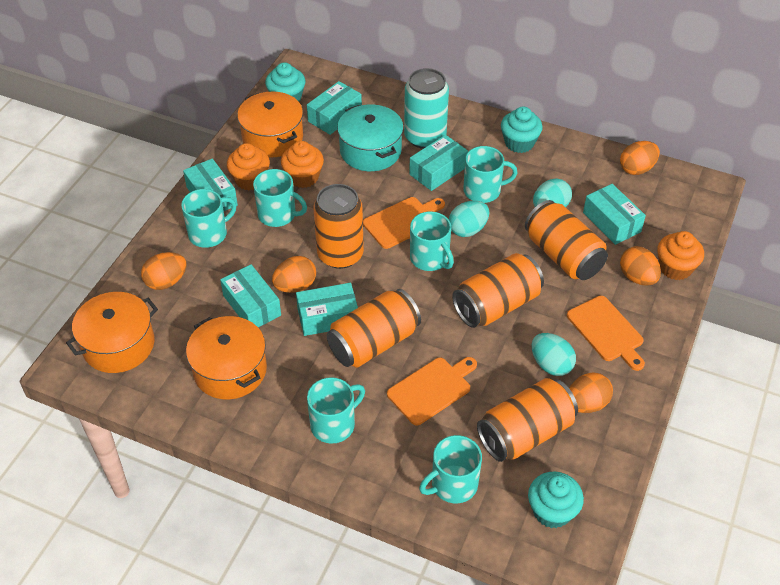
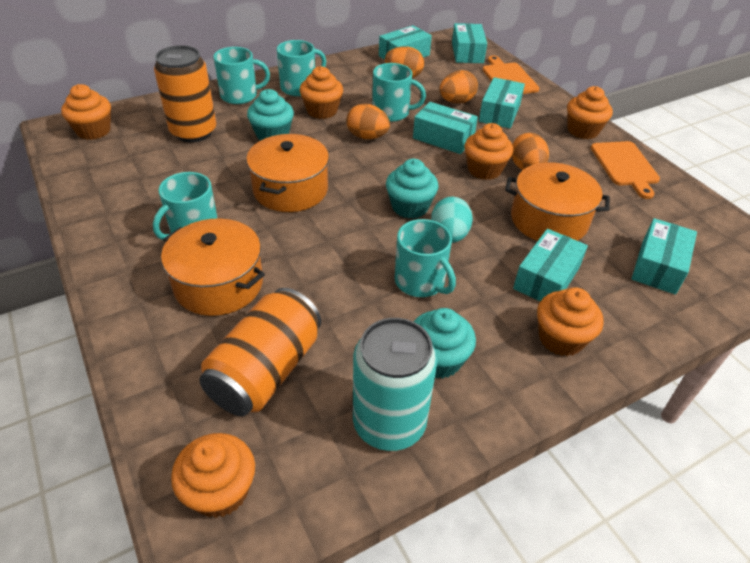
orange can: 5 -> 2
orange cupcake: 3 -> 6
orange cutting board: 3 -> 2
orange egg: 5 -> 4
turquoise egg: 3 -> 1
turquoise mug: 6 -> 5
turquoise pot: 1 -> 0

